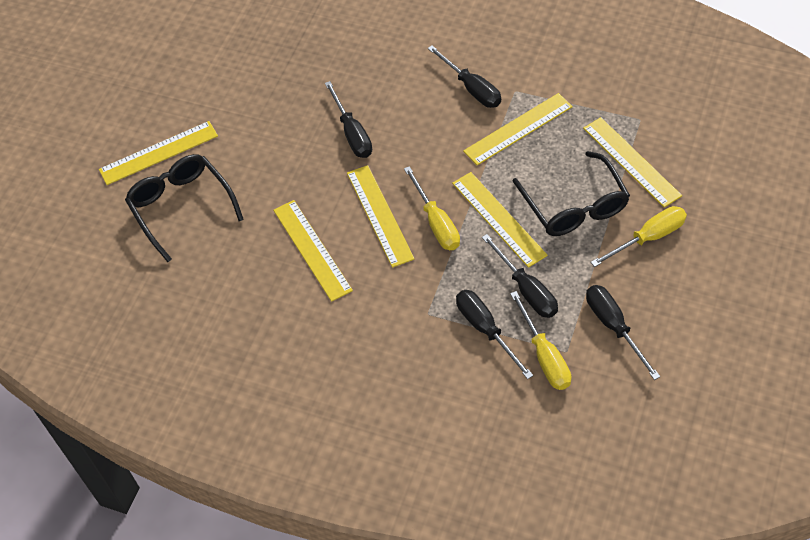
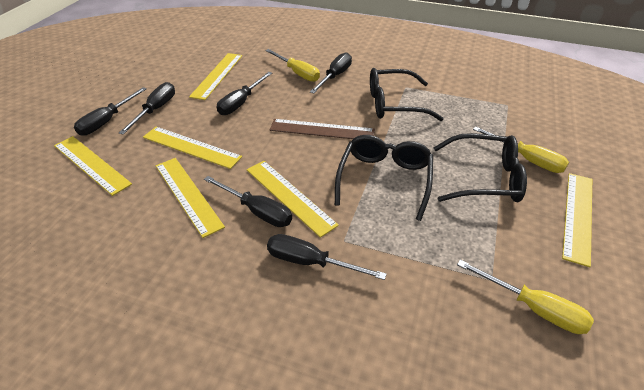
black glasses: 2 -> 3
black screwdriver: 5 -> 6
brown ruler: 0 -> 1

